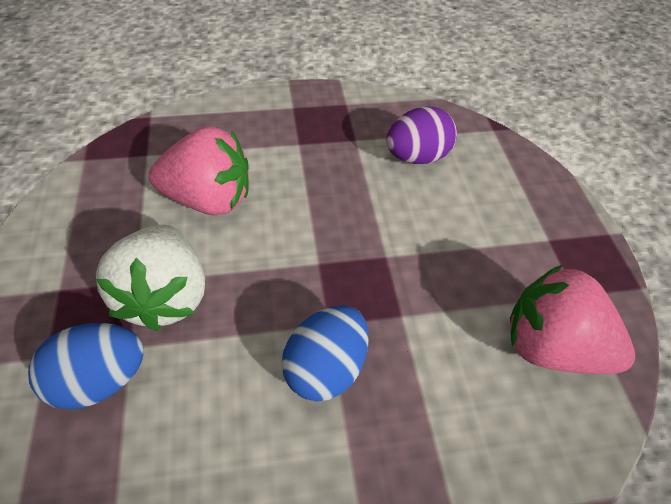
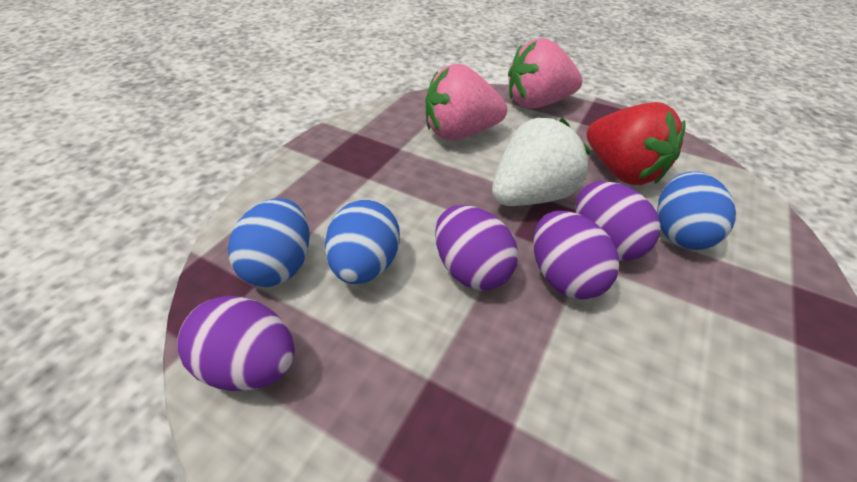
blue egg: 2 -> 3
purple egg: 1 -> 4
red strawberry: 0 -> 1

